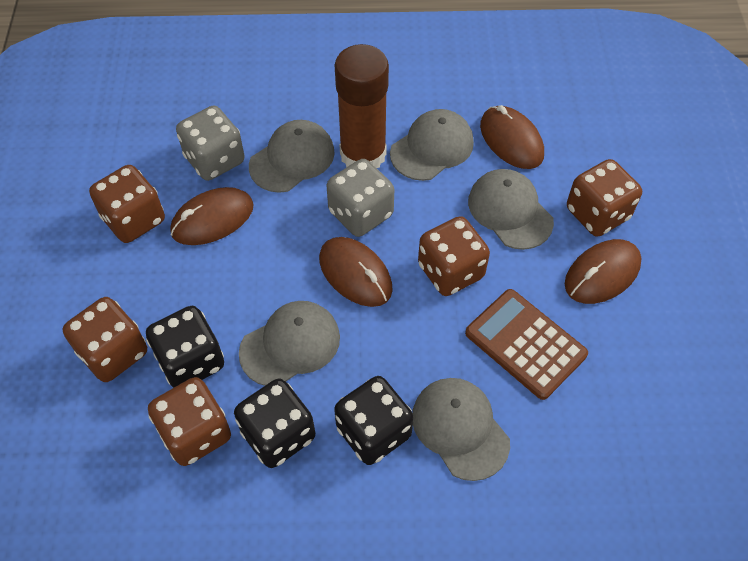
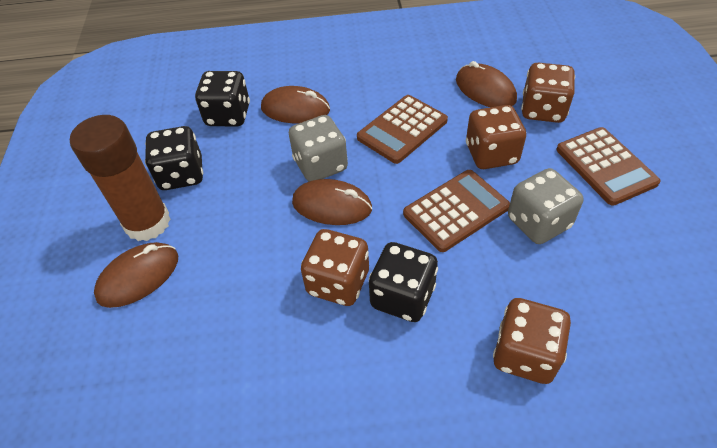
brown calculator: 1 -> 3
brown dice: 5 -> 4
grey cap: 5 -> 0

